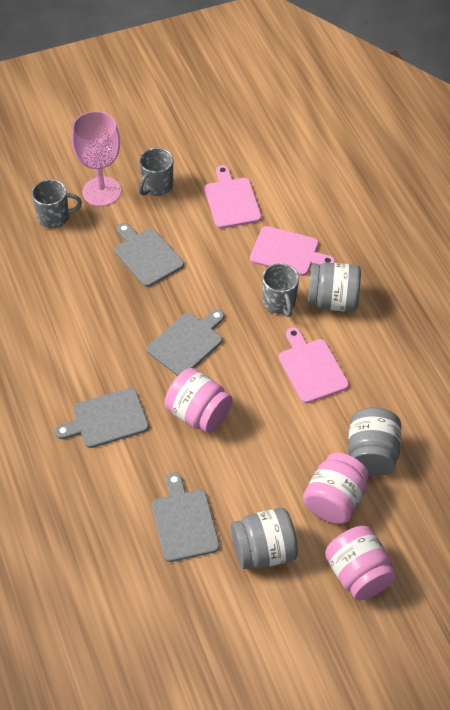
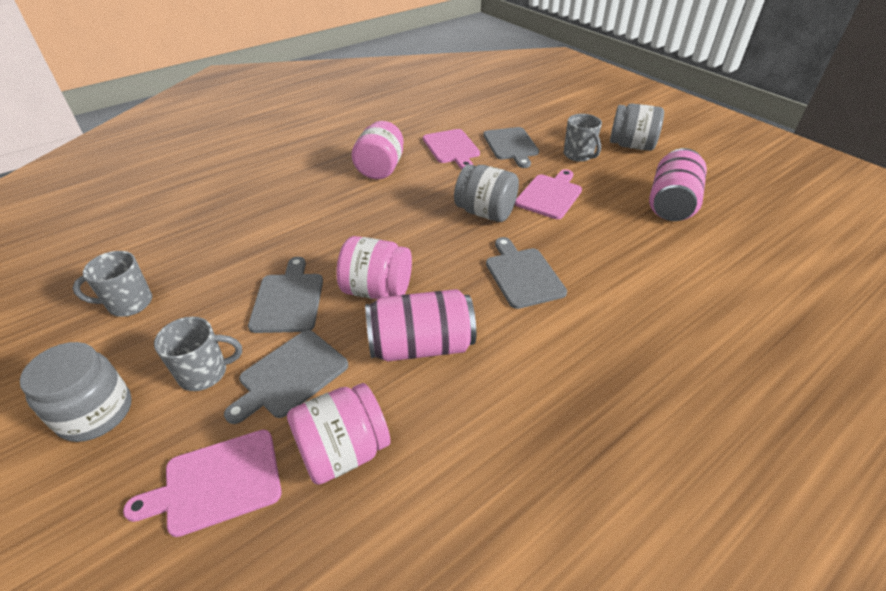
pink can: 0 -> 2
pink goblet: 1 -> 0

